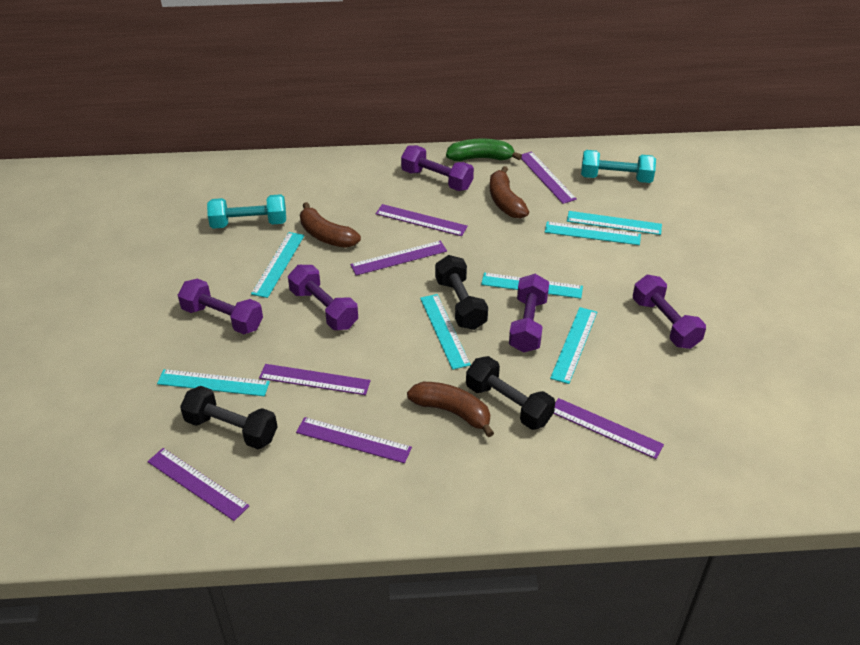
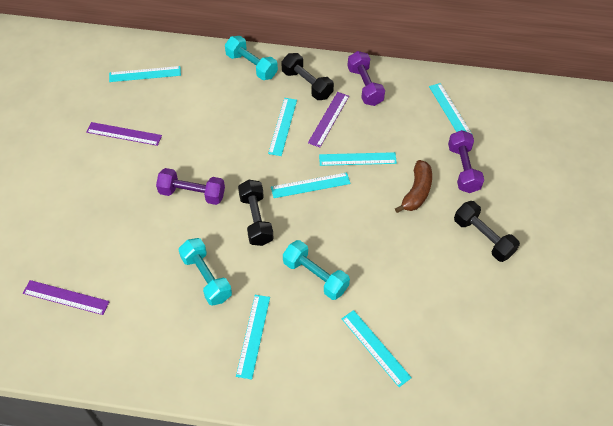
brown banana: 3 -> 1
green banana: 1 -> 0
purple dumbbell: 5 -> 3
purple ruler: 7 -> 3
turquoise dumbbell: 2 -> 3

